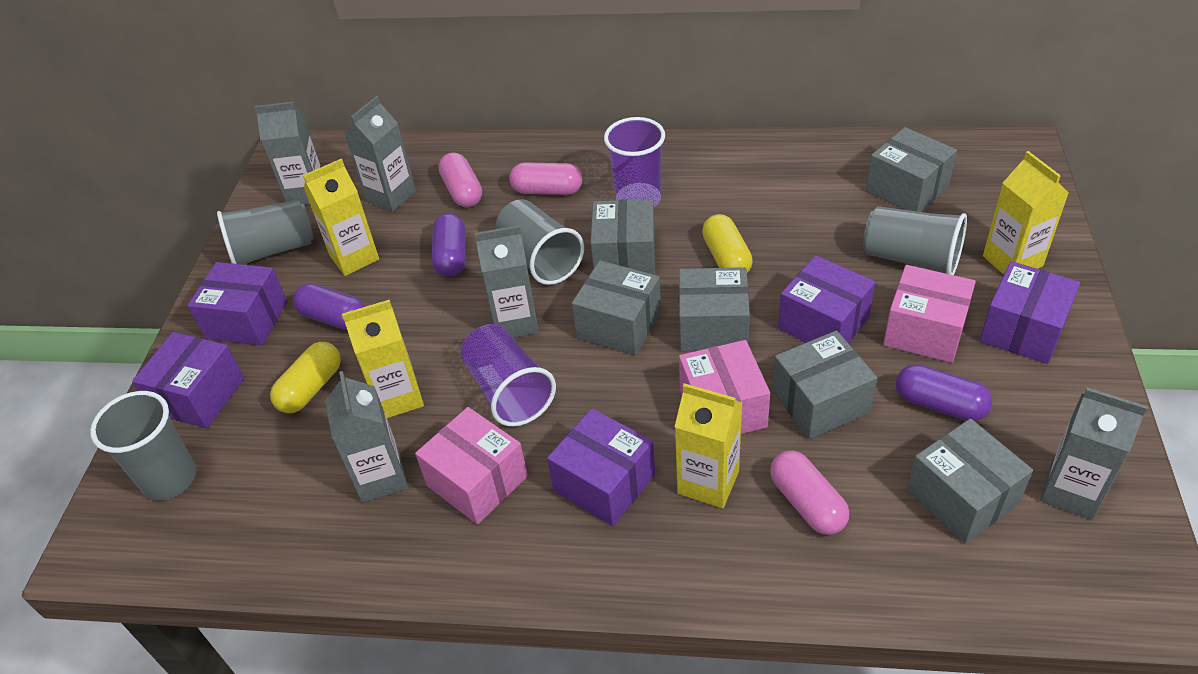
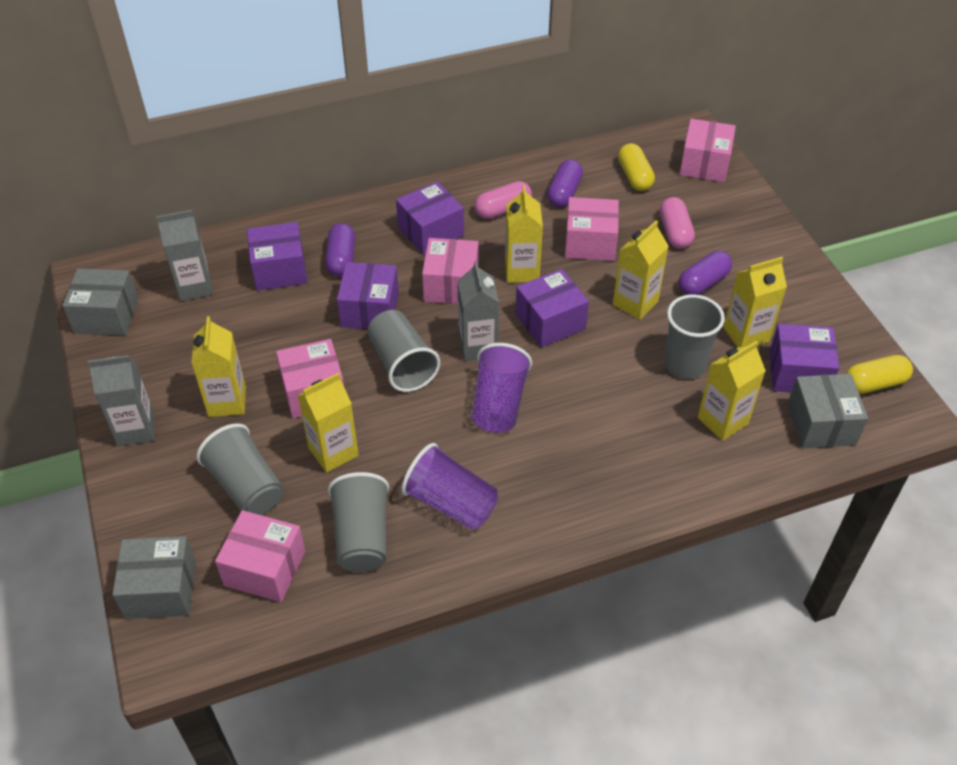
grey box: 6 -> 3
grey carton: 5 -> 3
pink box: 3 -> 5
pink capsule: 3 -> 2
yellow carton: 4 -> 6

